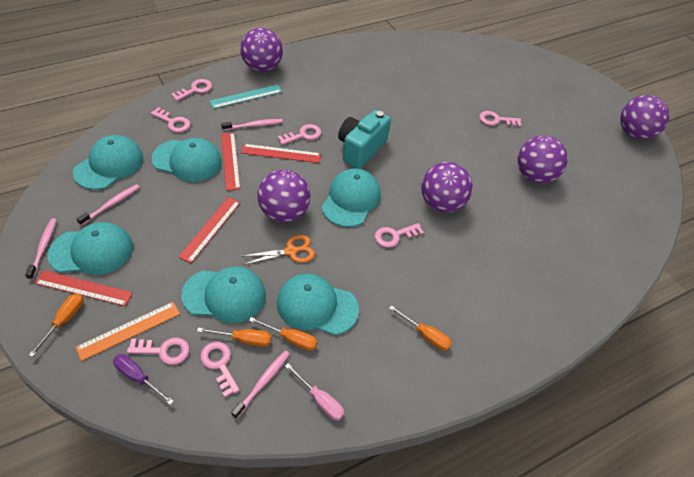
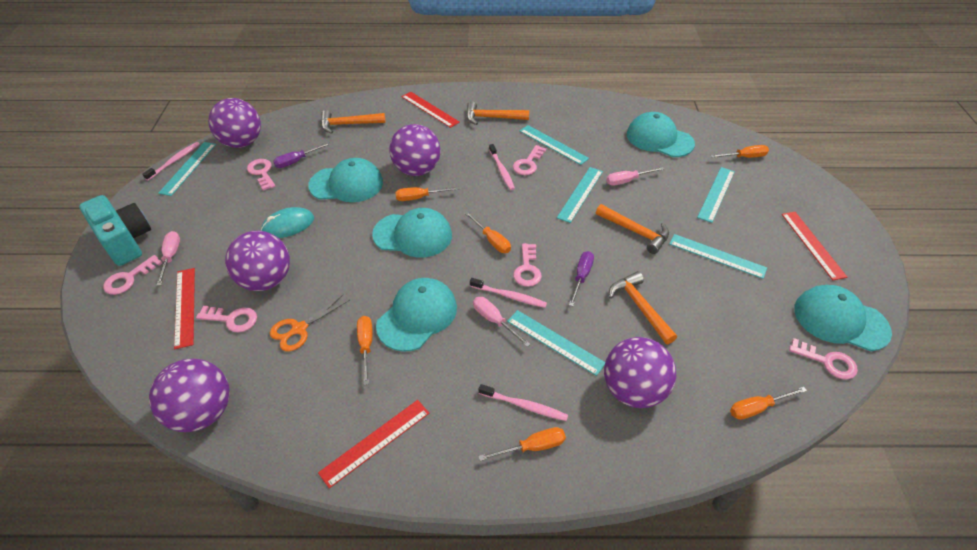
orange hammer: 0 -> 4
orange ruler: 1 -> 0
orange screwdriver: 4 -> 6
pink key: 7 -> 6
pink screwdriver: 1 -> 3
purple screwdriver: 1 -> 2
turquoise cap: 6 -> 5
turquoise mouse: 0 -> 1
turquoise ruler: 1 -> 6

